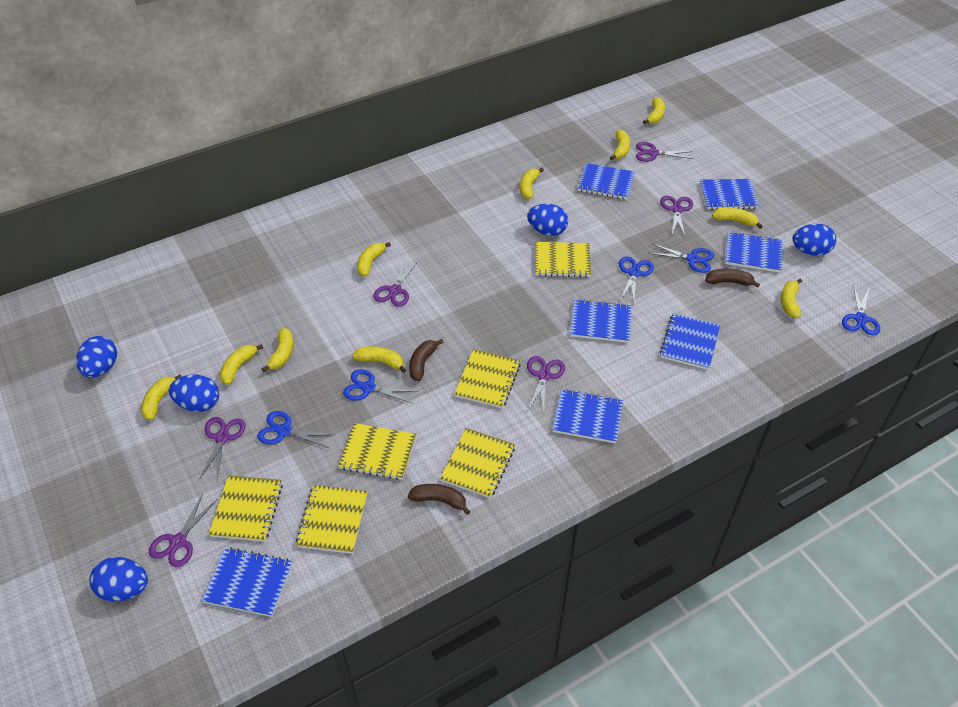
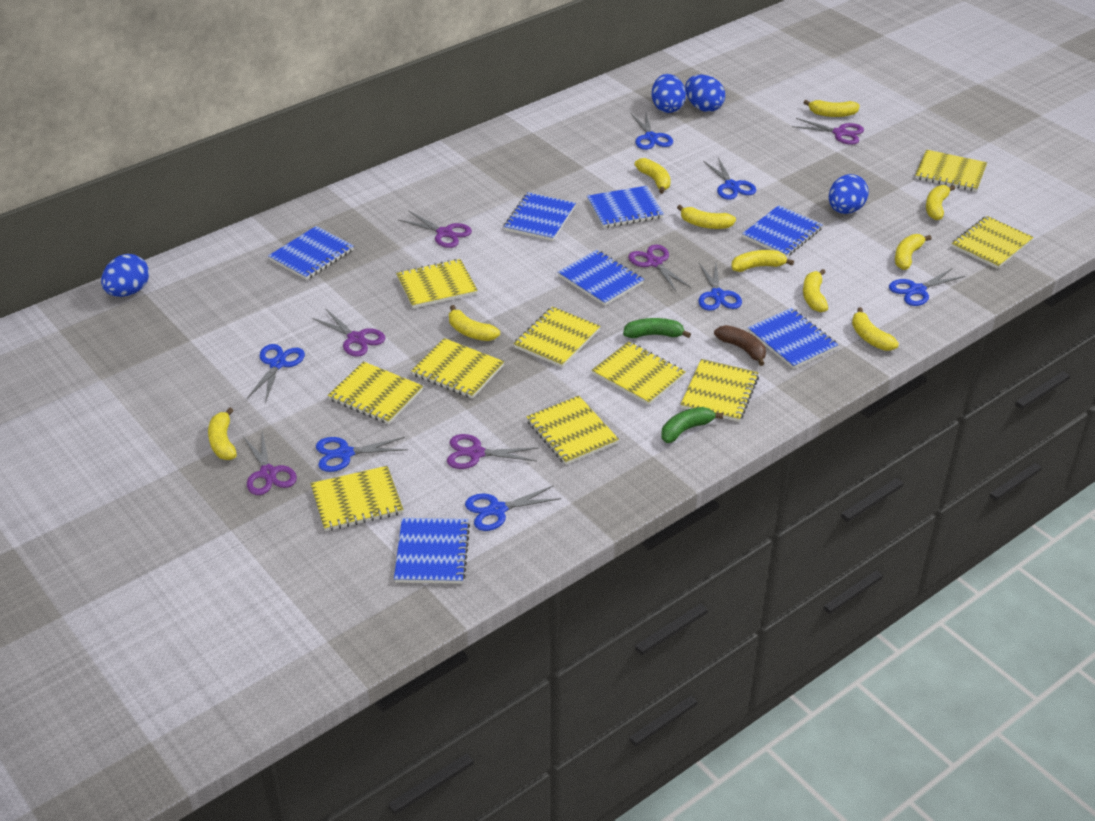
blue egg: 5 -> 4
blue scissors: 5 -> 7
brown banana: 3 -> 1
green banana: 0 -> 2
yellow notebook: 6 -> 10

